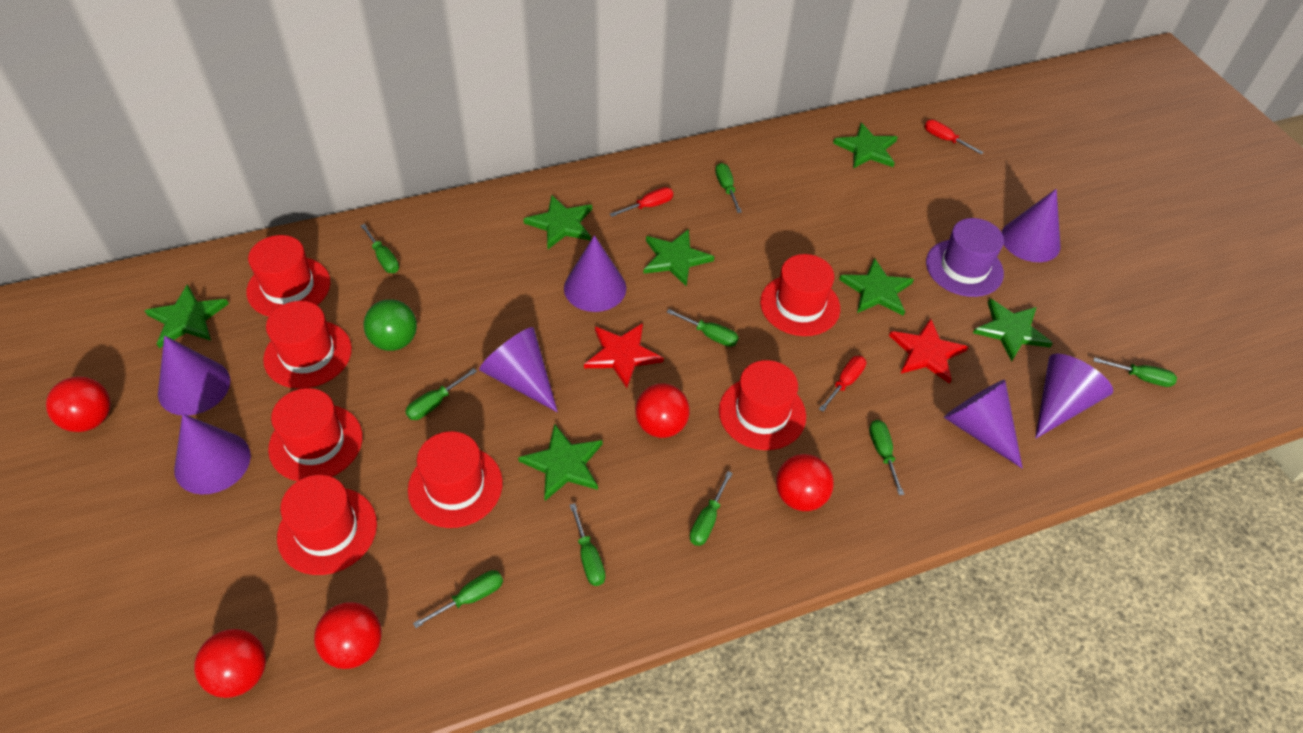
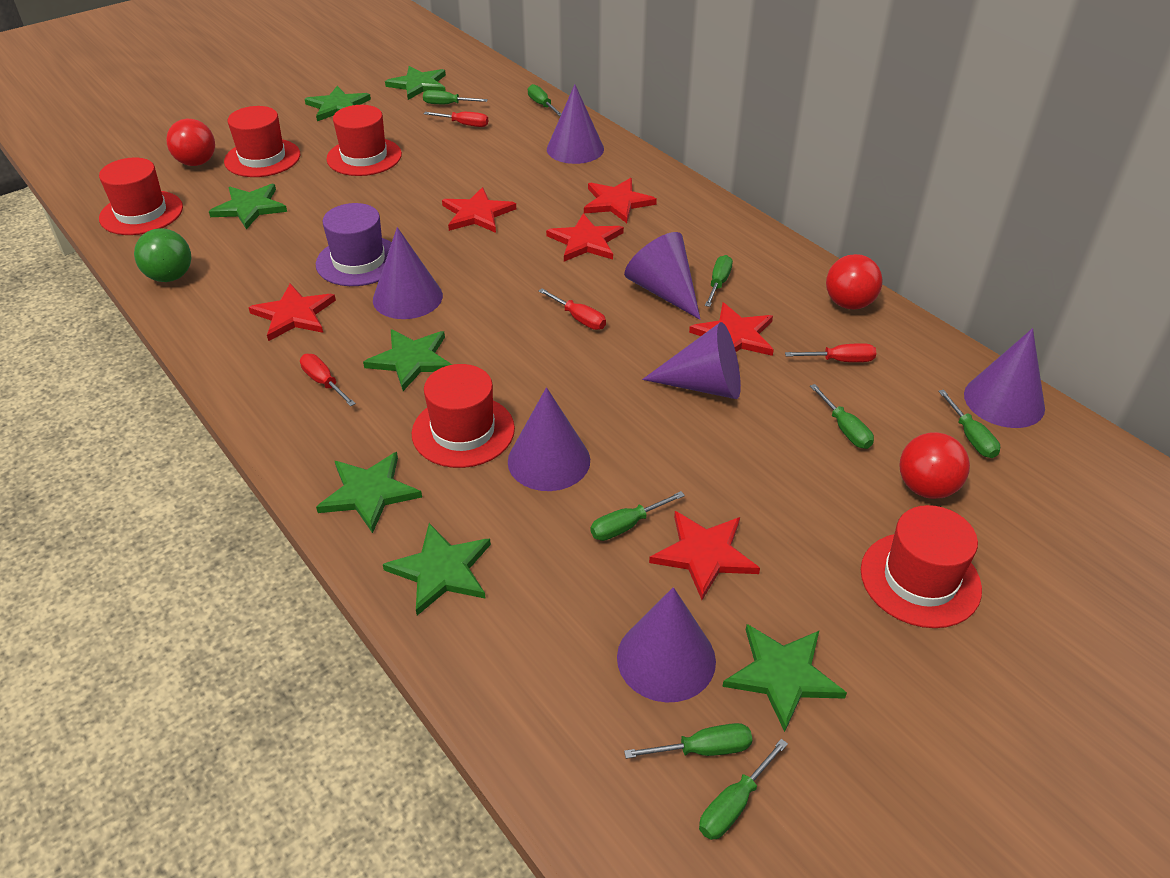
green screwdriver: 9 -> 8
red ball: 5 -> 3
red hat: 7 -> 5
red screwdriver: 3 -> 4
red star: 2 -> 6

